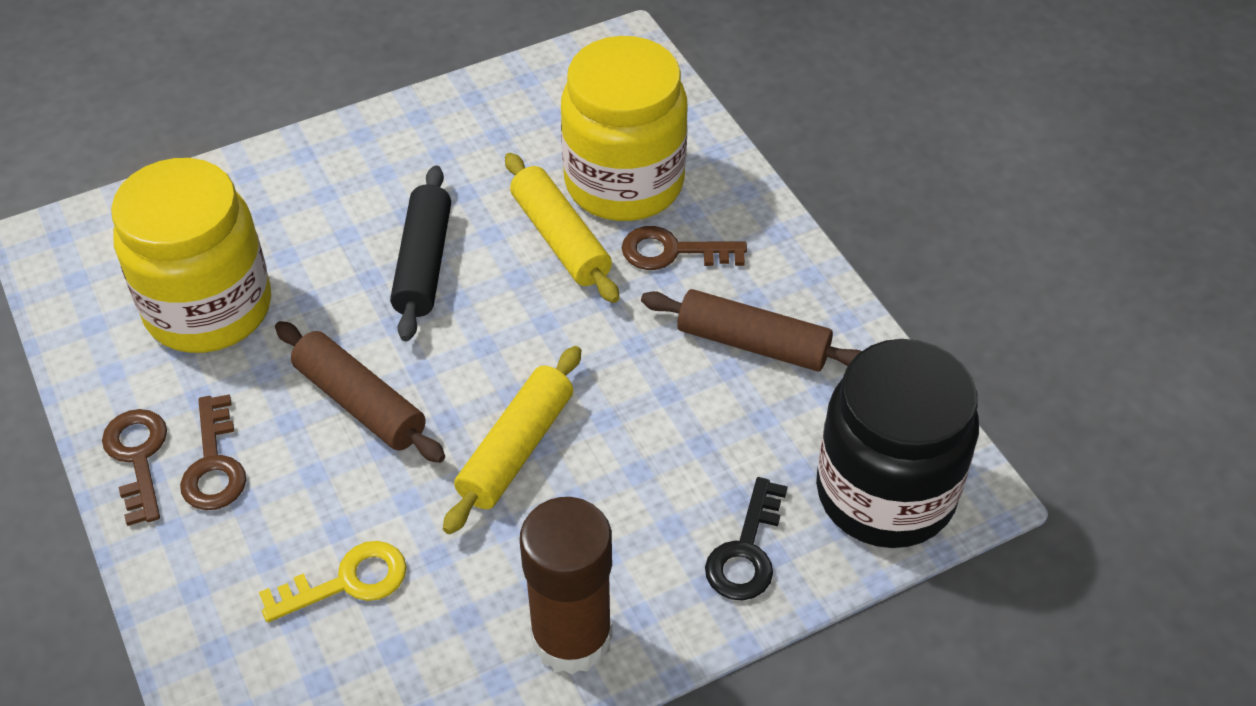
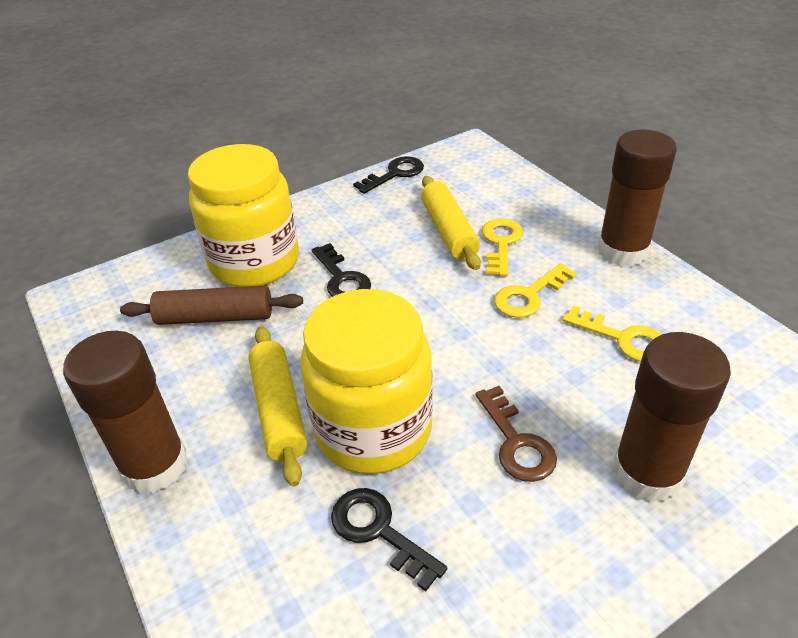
black jar: 1 -> 0
black key: 1 -> 3
black rolling pin: 1 -> 0
brown glue stick: 1 -> 3
brown key: 3 -> 1
brown rolling pin: 2 -> 1
yellow key: 1 -> 3

